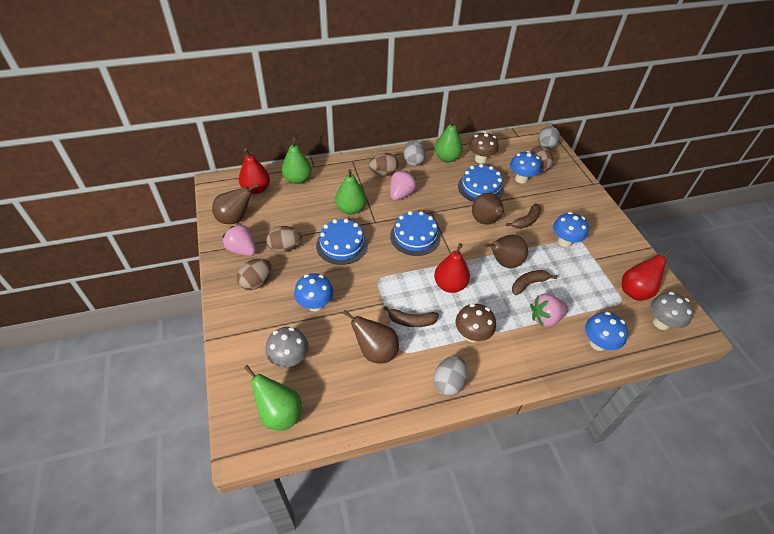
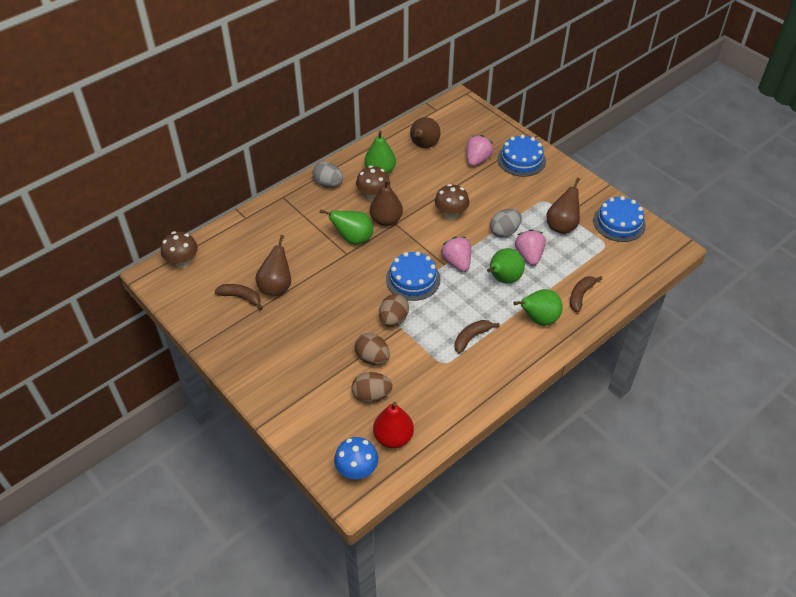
blue mushroom: 4 -> 1
brown egg: 4 -> 3
brown mushroom: 2 -> 3
grey egg: 3 -> 2
grey mushroom: 2 -> 0
red pear: 3 -> 1

